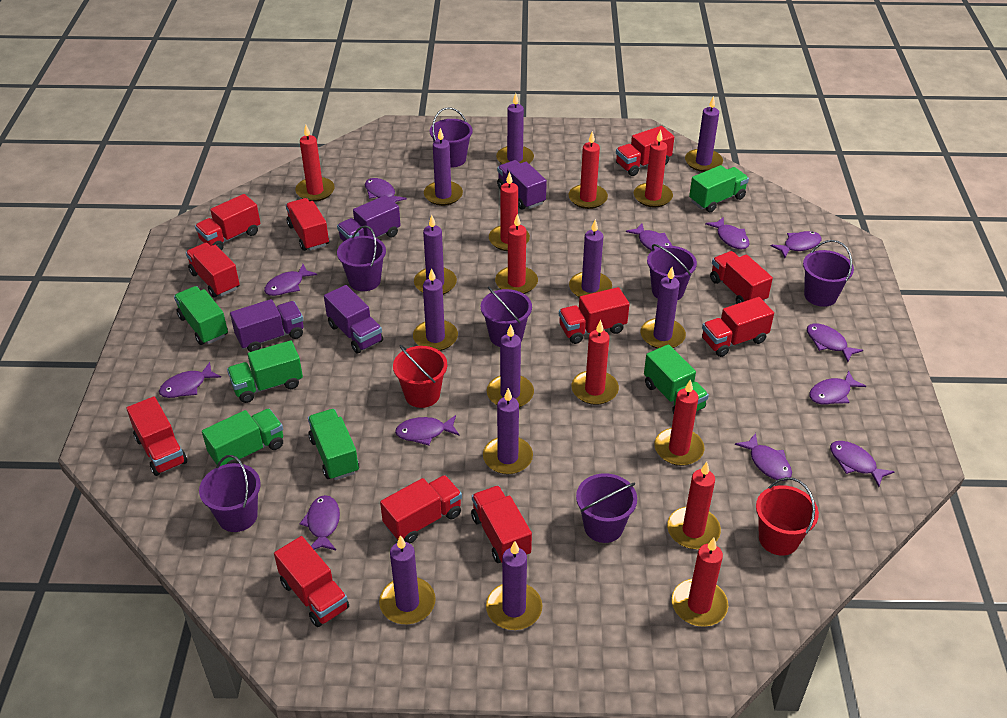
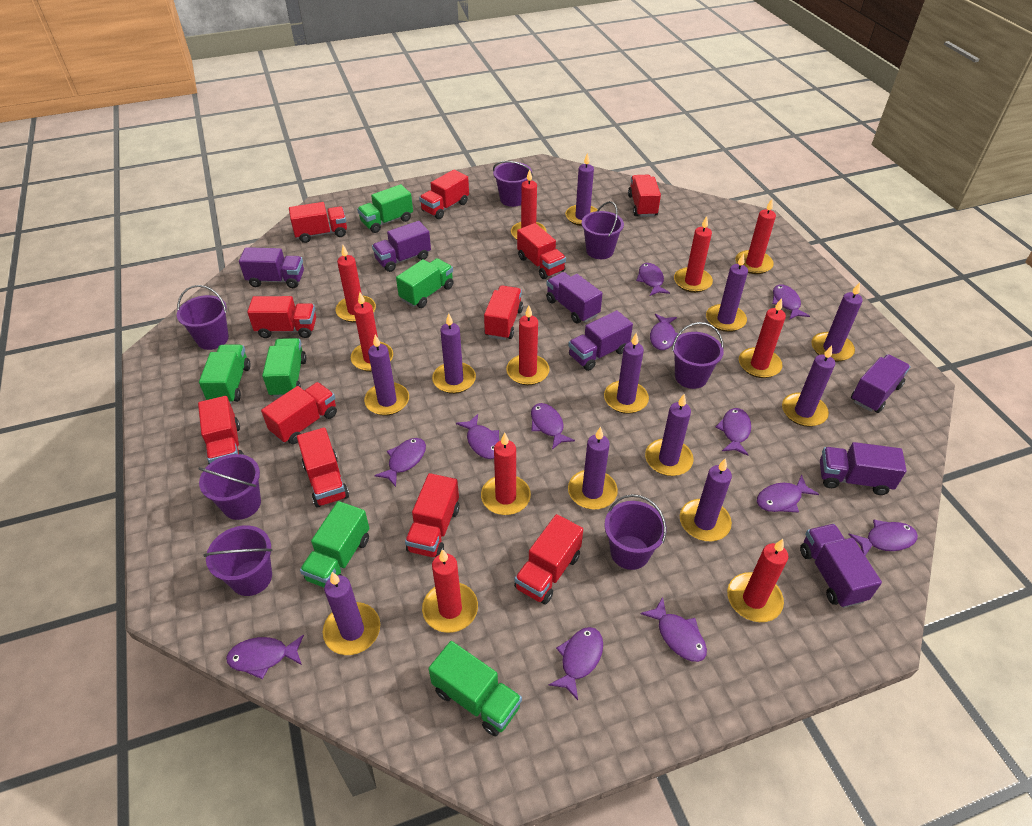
purple truck: 4 -> 7
red bucket: 2 -> 0
red candle: 9 -> 10

